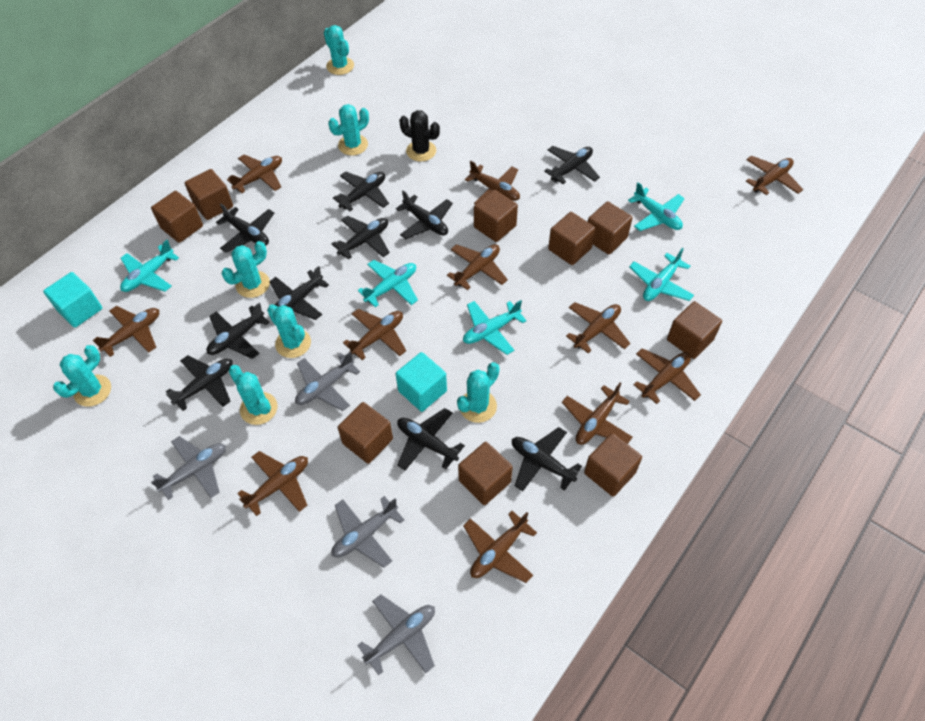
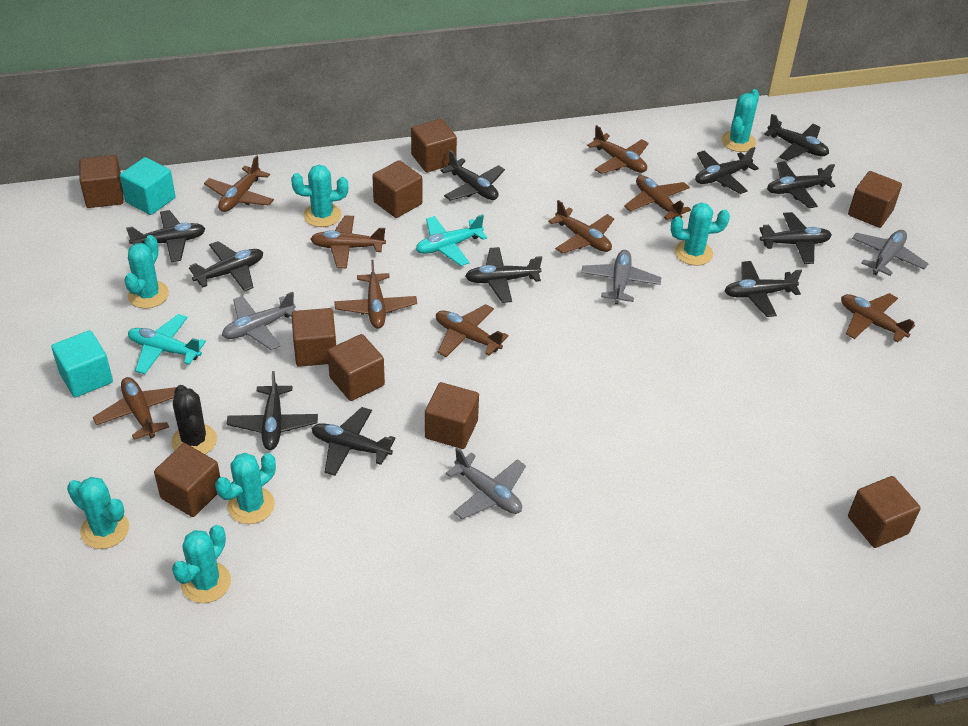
black plane: 10 -> 11
brown plane: 11 -> 9
turquoise plane: 5 -> 2

